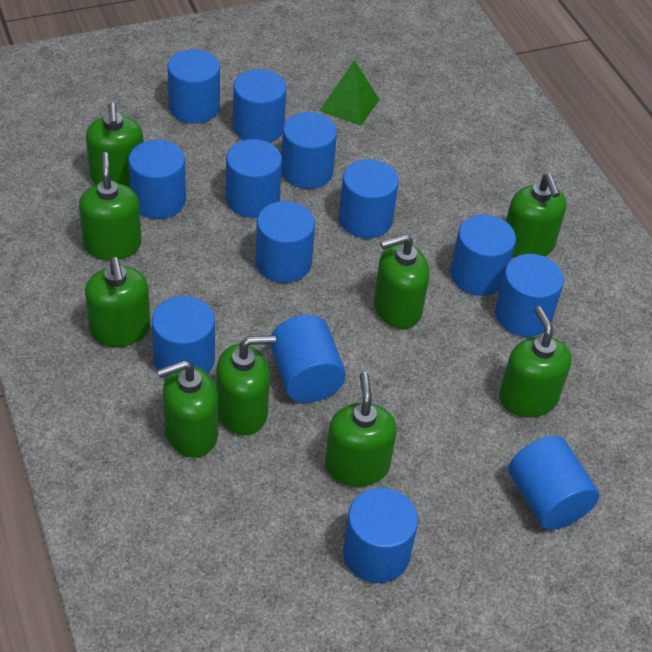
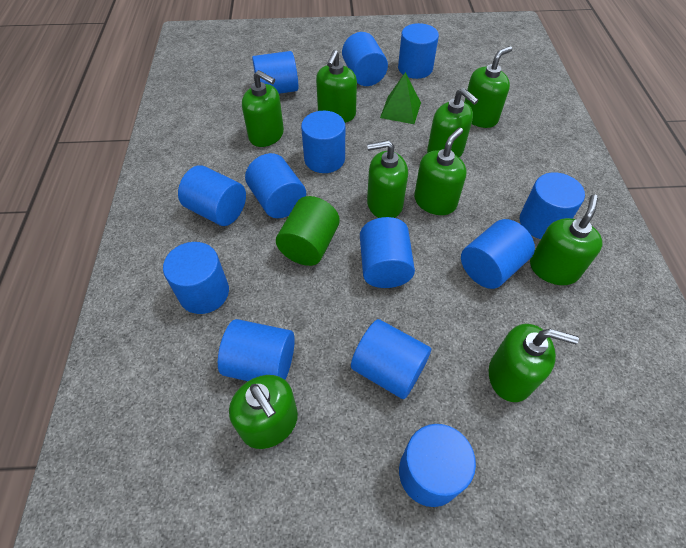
green cylinder: 0 -> 1

